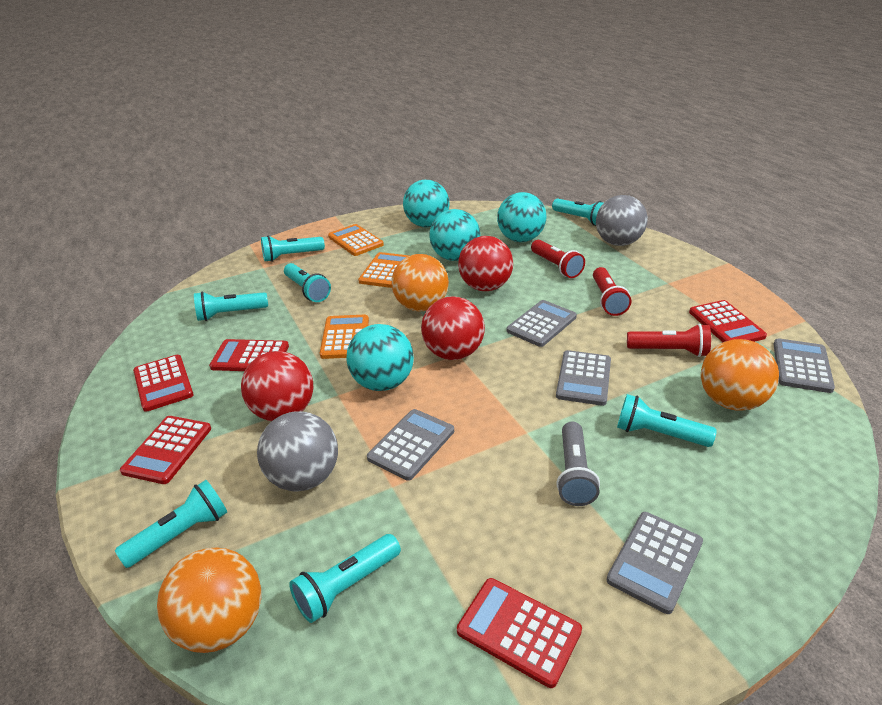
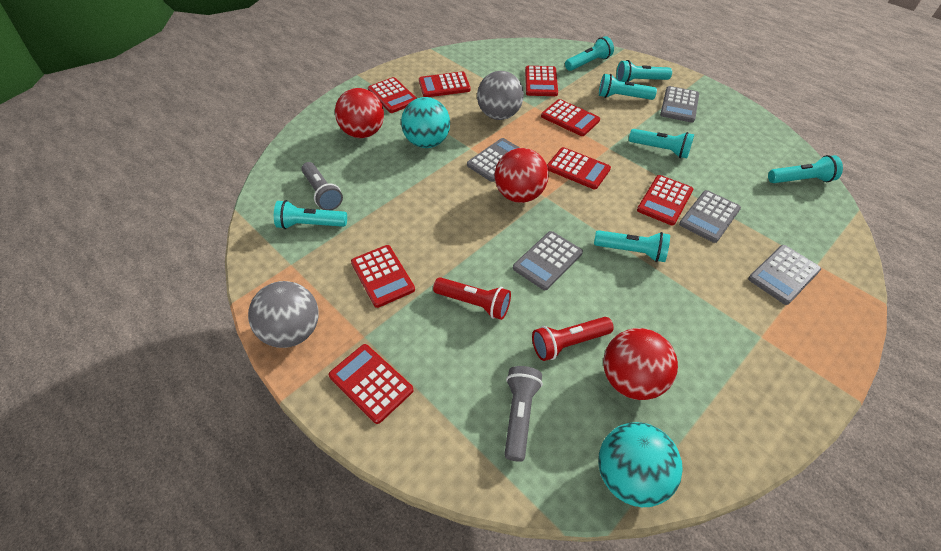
grey flashlight: 1 -> 2
orange ball: 3 -> 0
orange calculator: 3 -> 0
red calculator: 5 -> 8
red flashlight: 3 -> 2
turquoise ball: 4 -> 2

